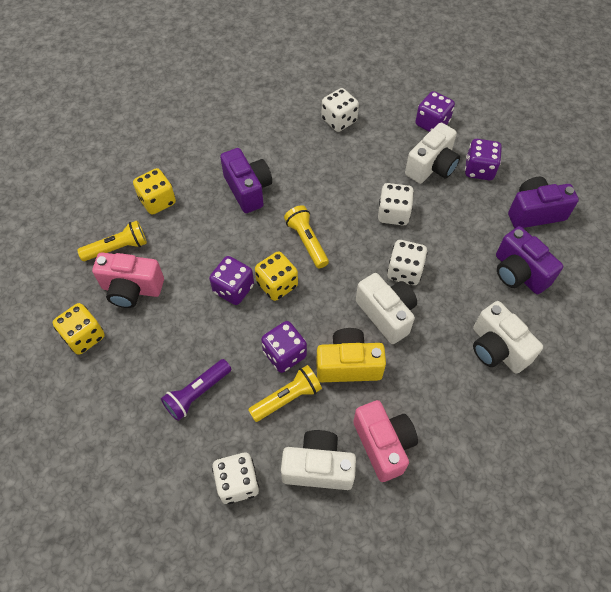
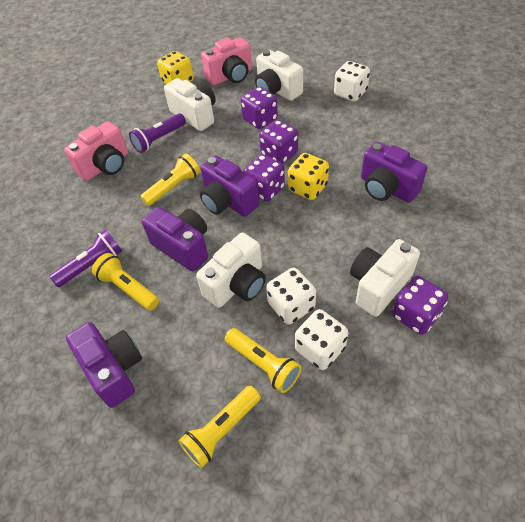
purple camera: 3 -> 4
purple flashlight: 1 -> 2
white dice: 4 -> 3
yellow camera: 1 -> 0
yellow dice: 3 -> 2
yellow flashlight: 3 -> 4

